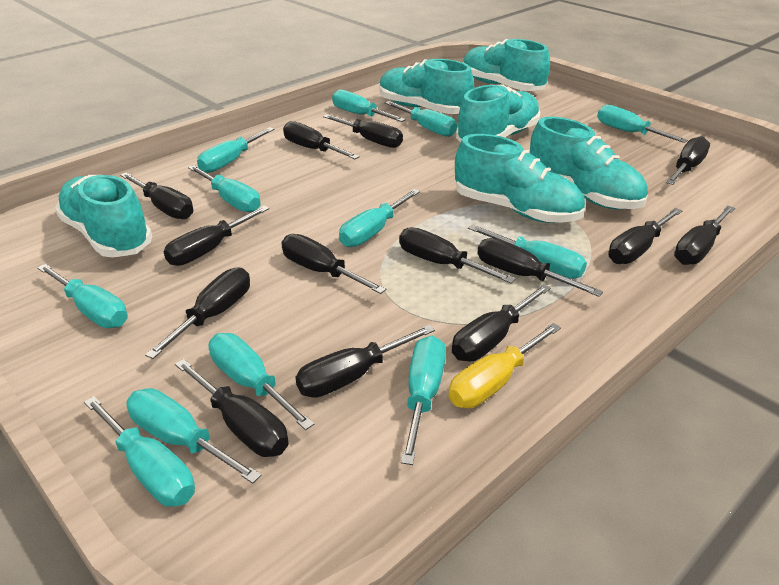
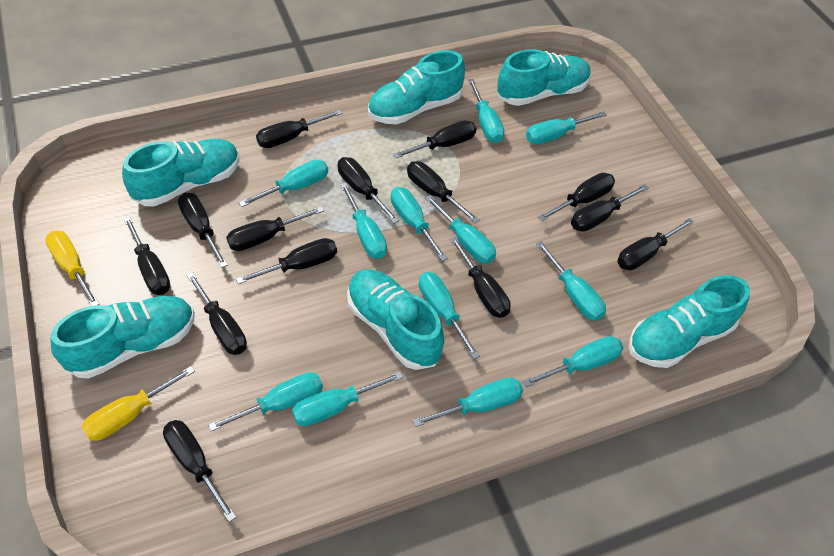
yellow screwdriver: 1 -> 2

